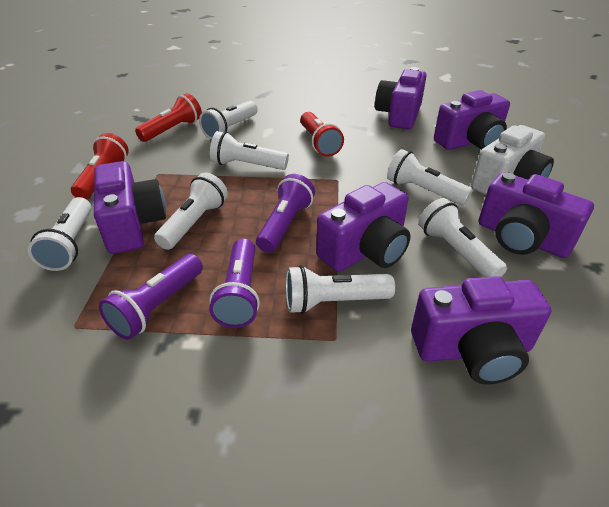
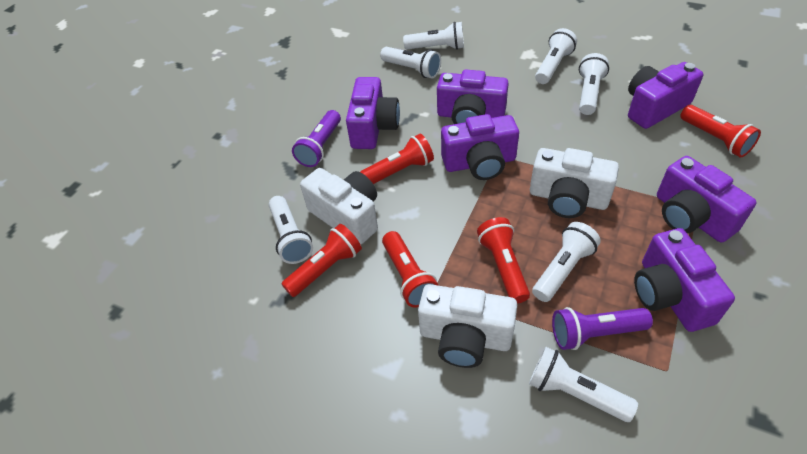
purple flashlight: 3 -> 2
red flashlight: 3 -> 5
white camera: 1 -> 3

